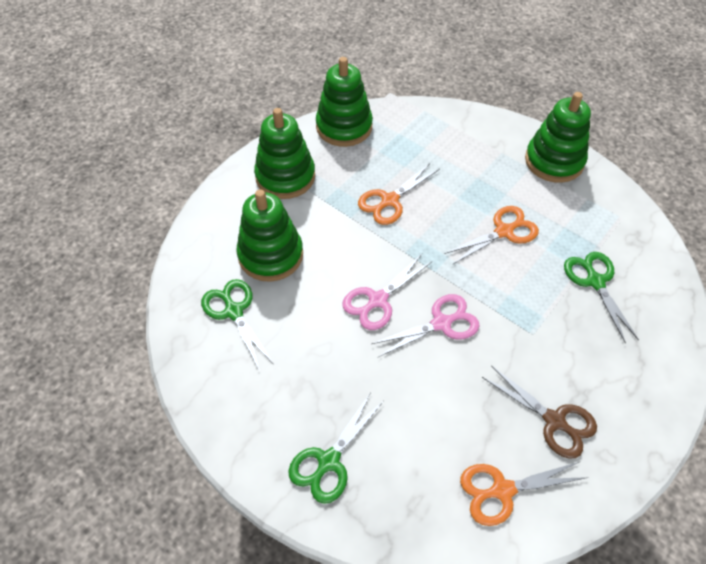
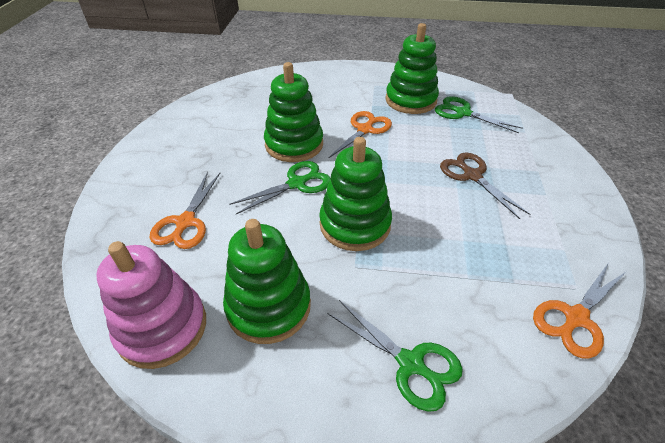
pink scissors: 2 -> 0
pink stacking toy: 0 -> 1

